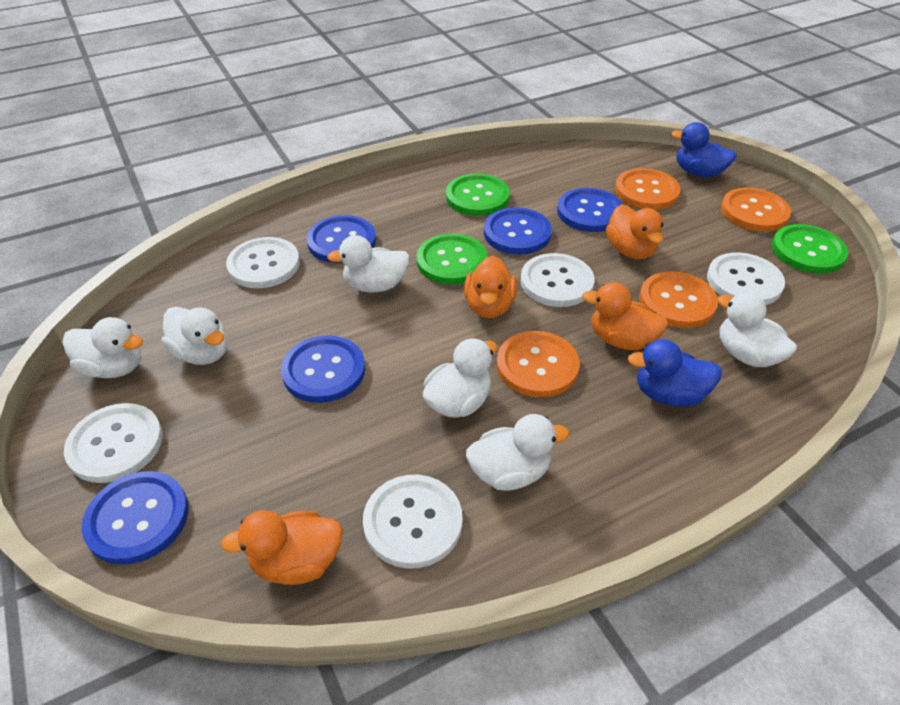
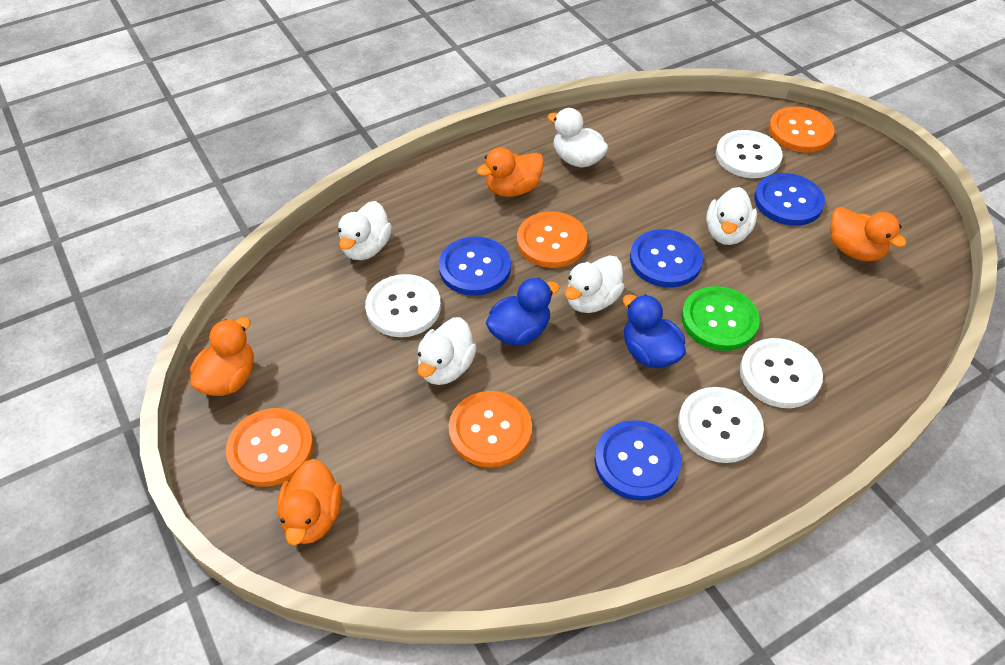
blue button: 5 -> 4
green button: 3 -> 1
white button: 5 -> 4
white duck: 6 -> 5

